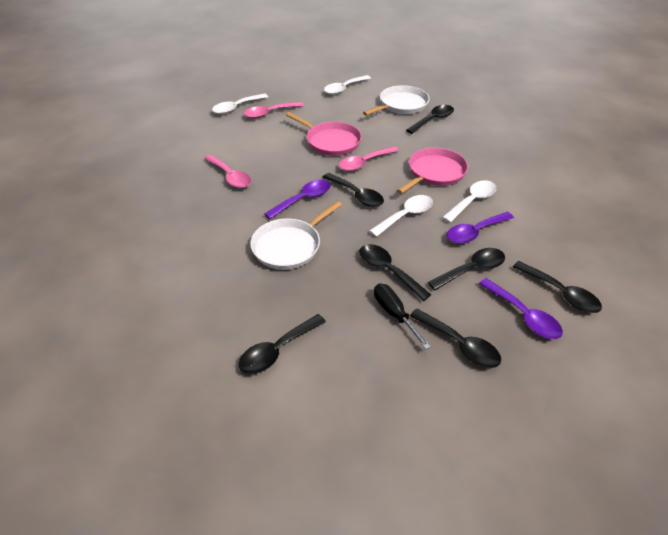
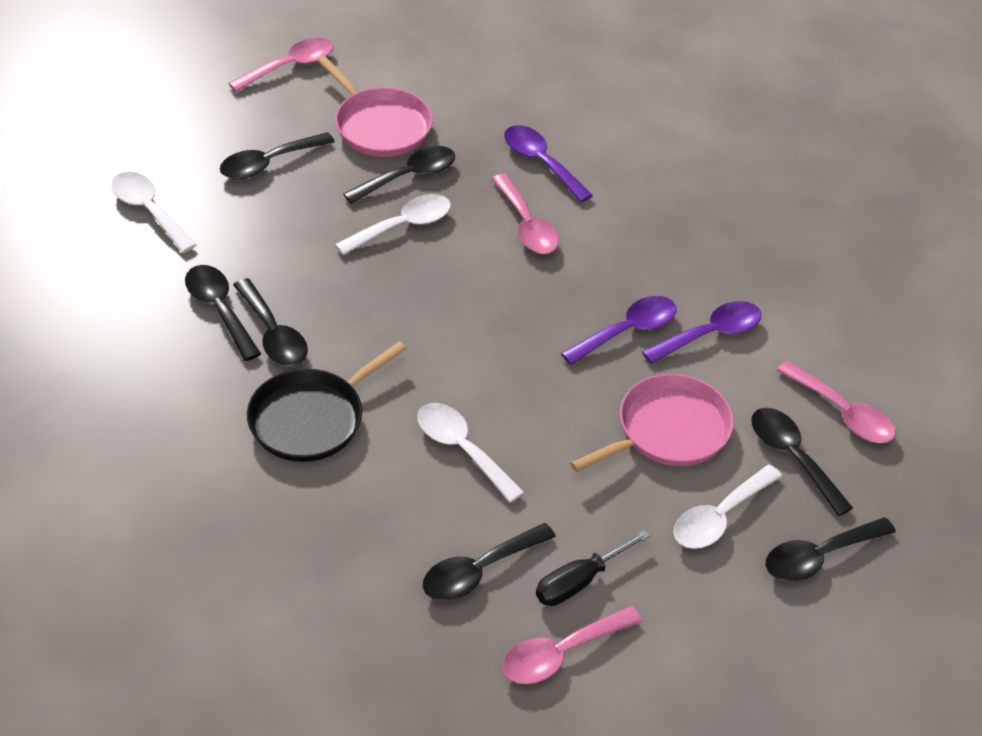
black pan: 0 -> 1
pink spoon: 3 -> 4
white pan: 2 -> 0

